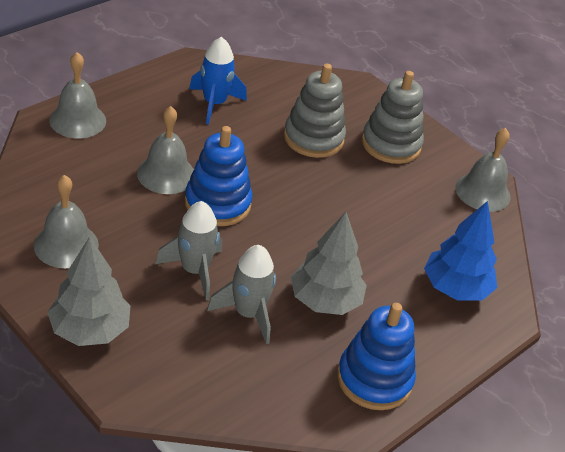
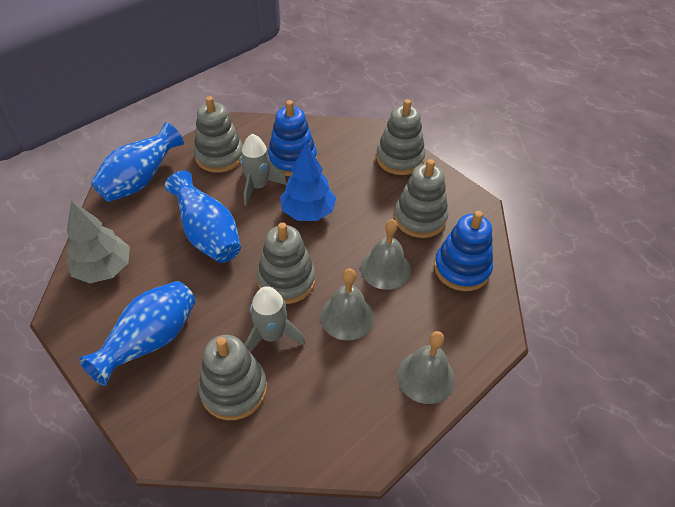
blue rocket: 1 -> 0
blue vase: 0 -> 3
grey bell: 4 -> 3
grey stacking toy: 2 -> 5
grey tree: 2 -> 1

